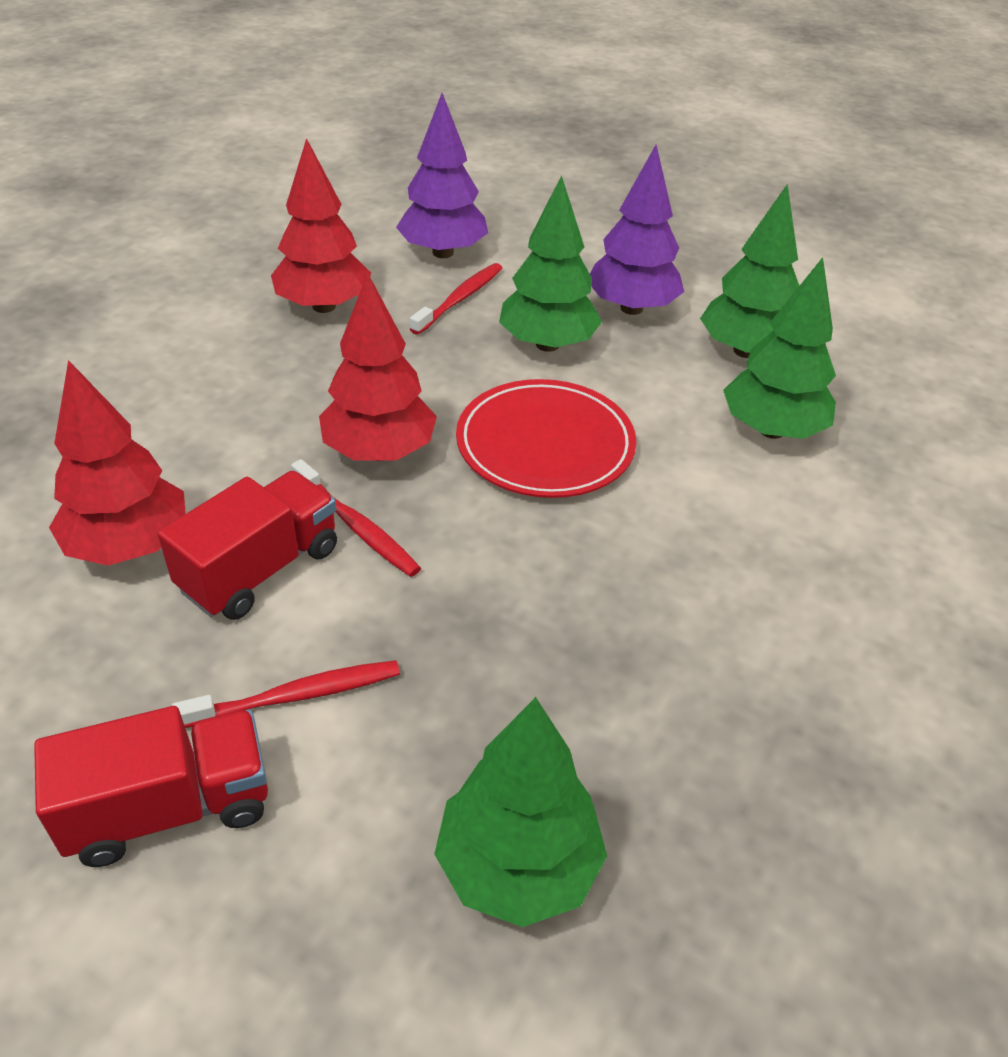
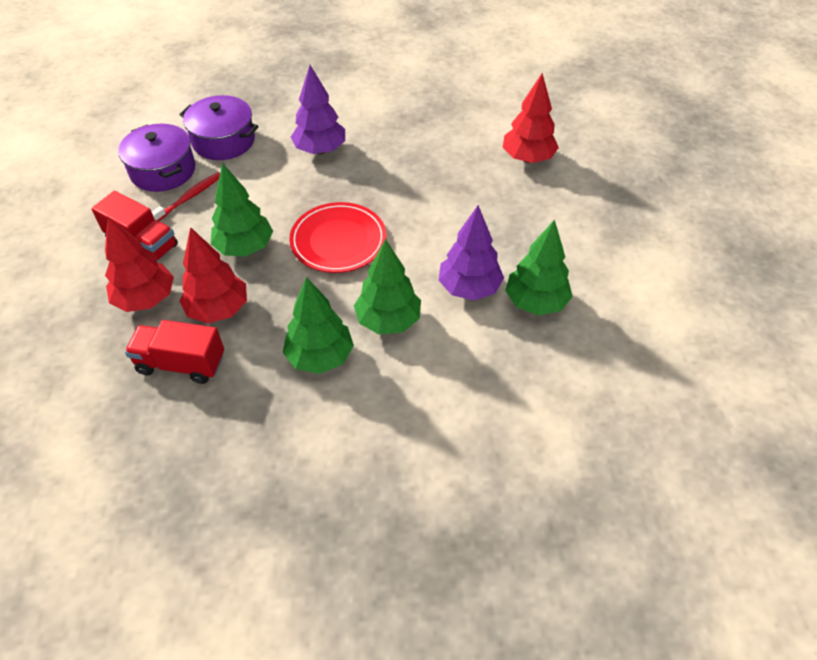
purple pot: 0 -> 2
red toothbrush: 3 -> 1

